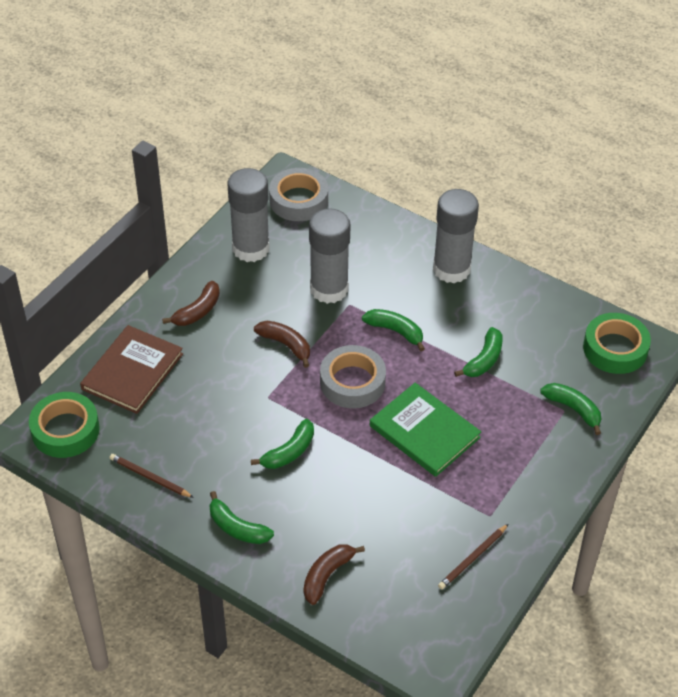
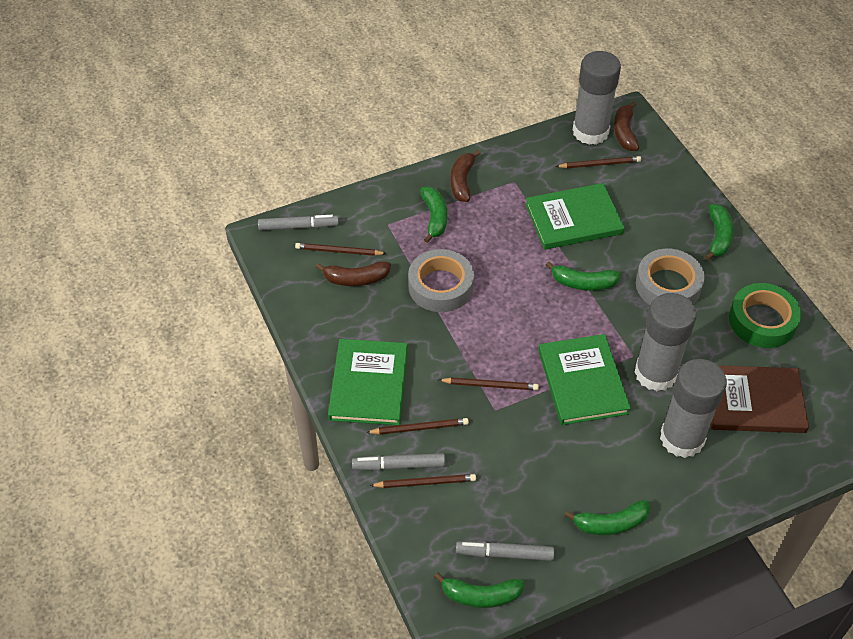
brown pencil: 2 -> 5
green book: 1 -> 3
green tape: 2 -> 1
grey marker: 0 -> 3

